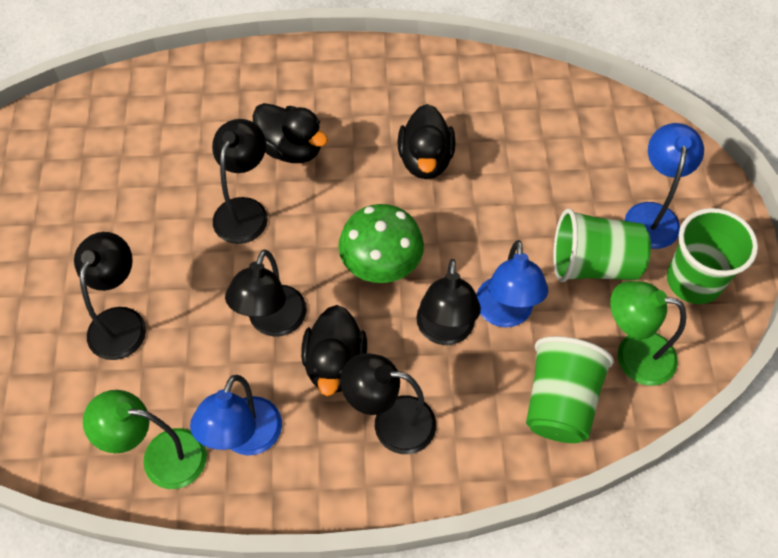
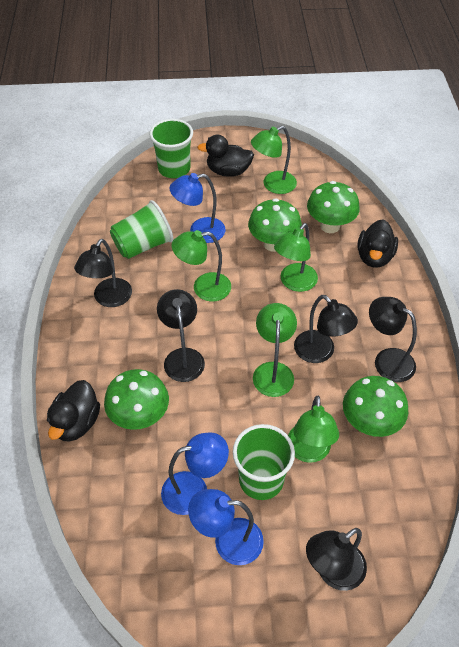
green lamp: 2 -> 5
green mushroom: 1 -> 4

